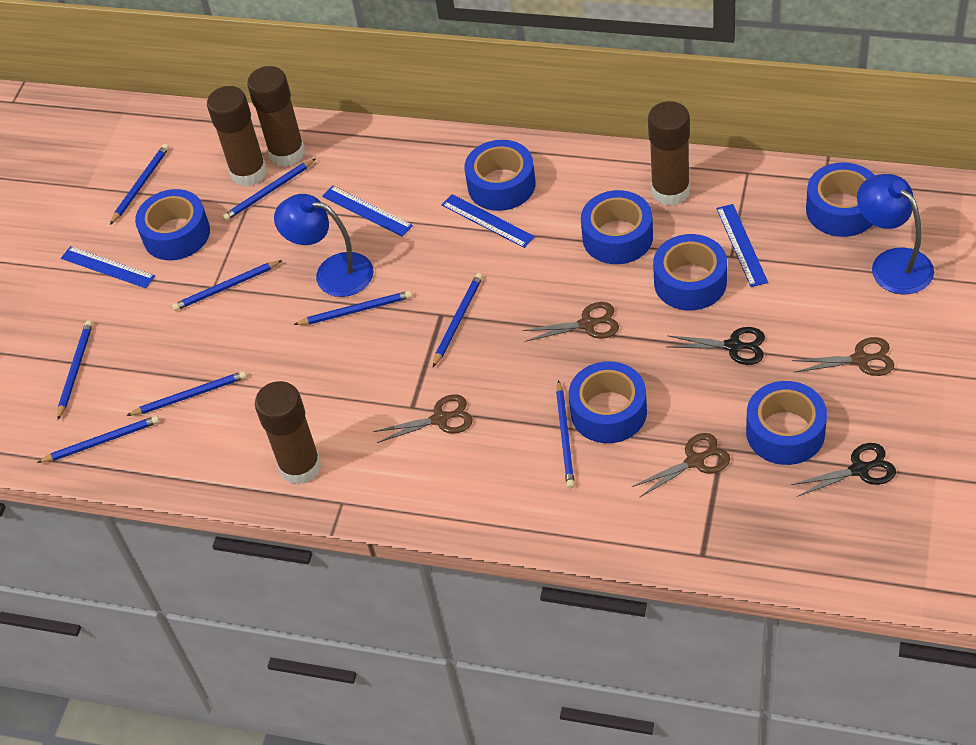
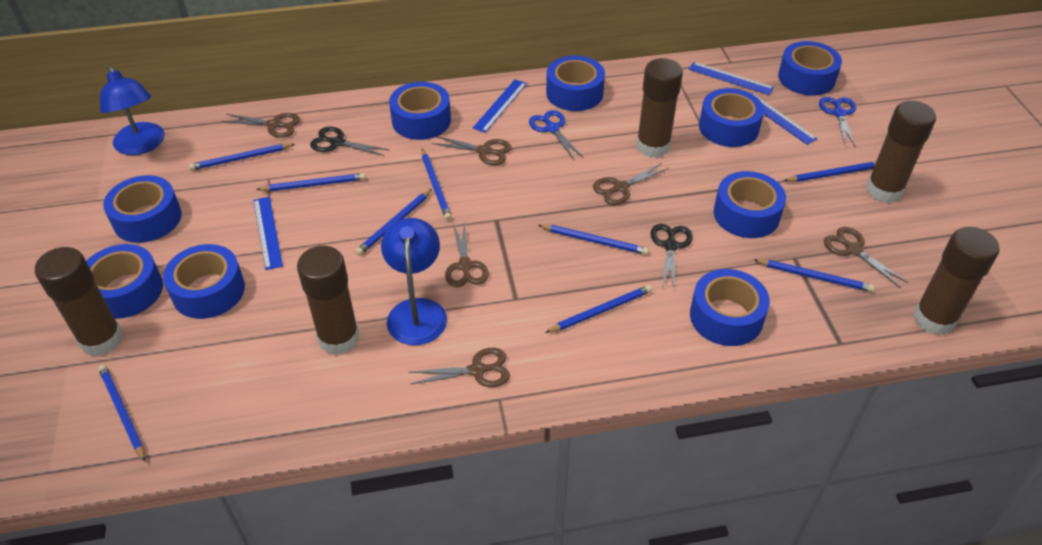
blue scissors: 0 -> 2
blue tape: 7 -> 9
brown glue stick: 4 -> 5
brown scissors: 4 -> 6

